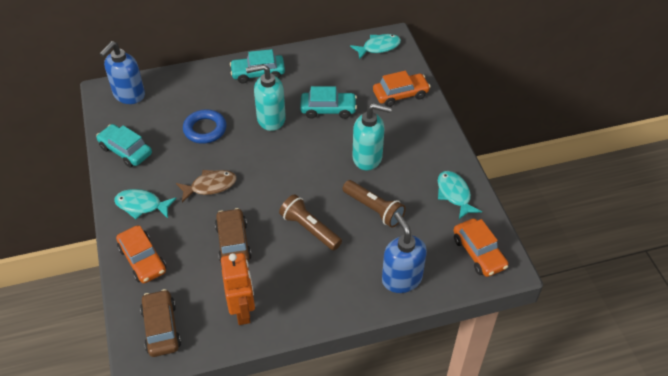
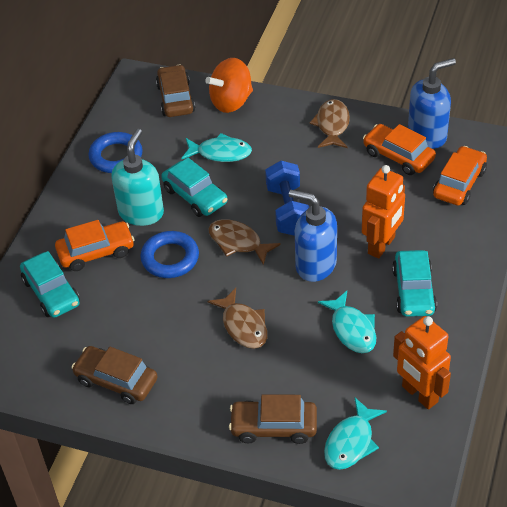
blue dumbbell: 0 -> 1
blue ring: 1 -> 2
brown car: 2 -> 3
brown fish: 1 -> 3
brown flashlight: 2 -> 0
orange robot: 1 -> 2
orange spinning top: 0 -> 1
turquoise soap dispenser: 2 -> 1

